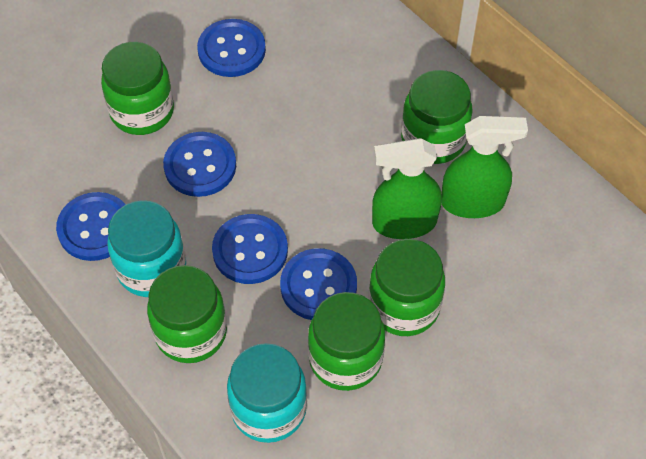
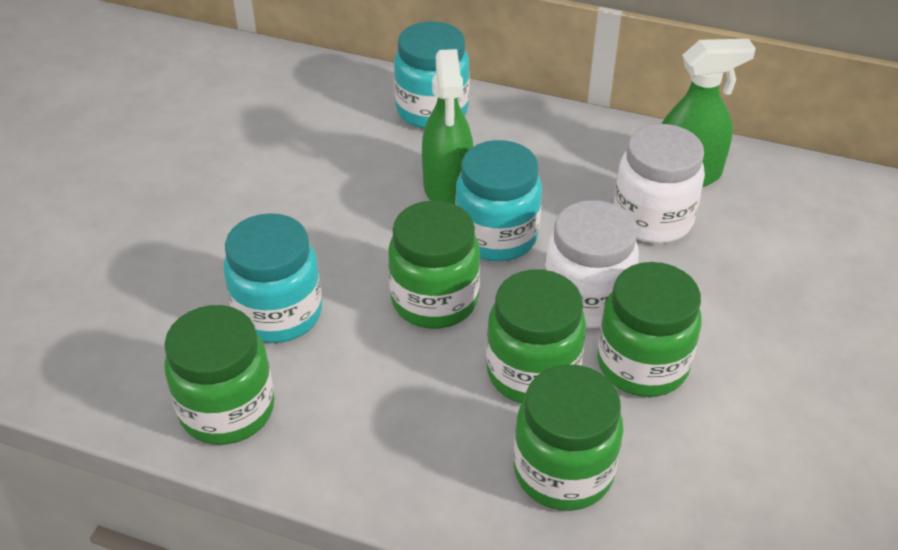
blue button: 5 -> 0
turquoise jar: 2 -> 3
white jar: 0 -> 2

